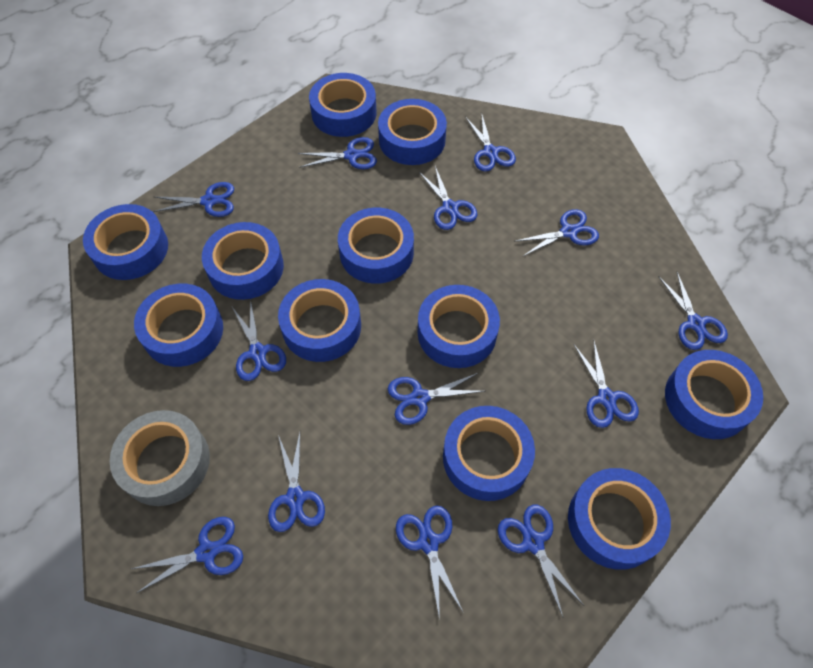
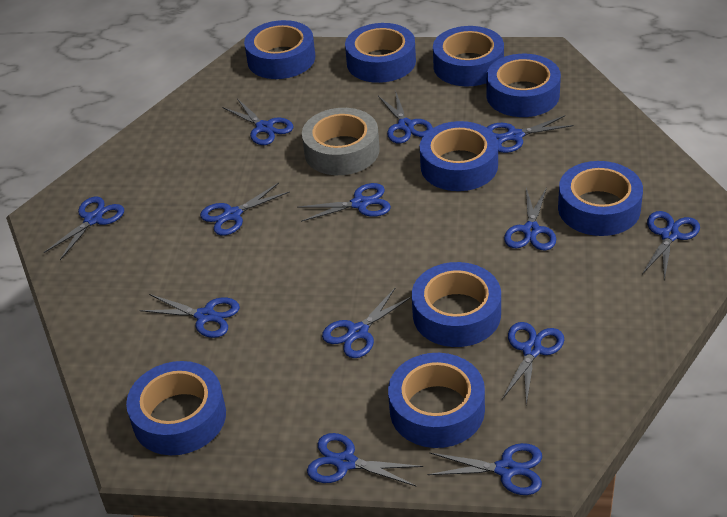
blue tape: 11 -> 9

